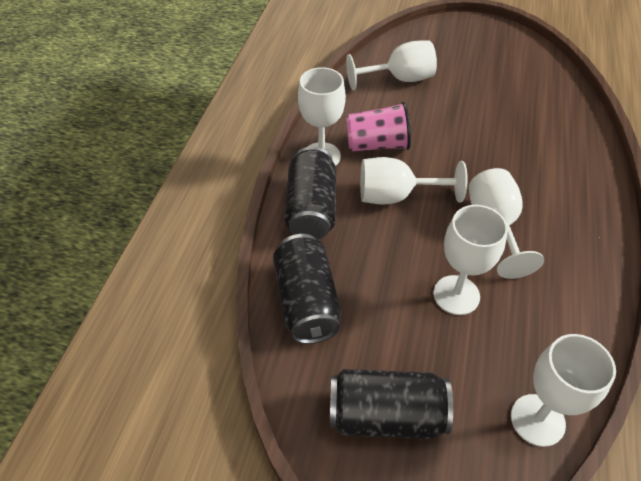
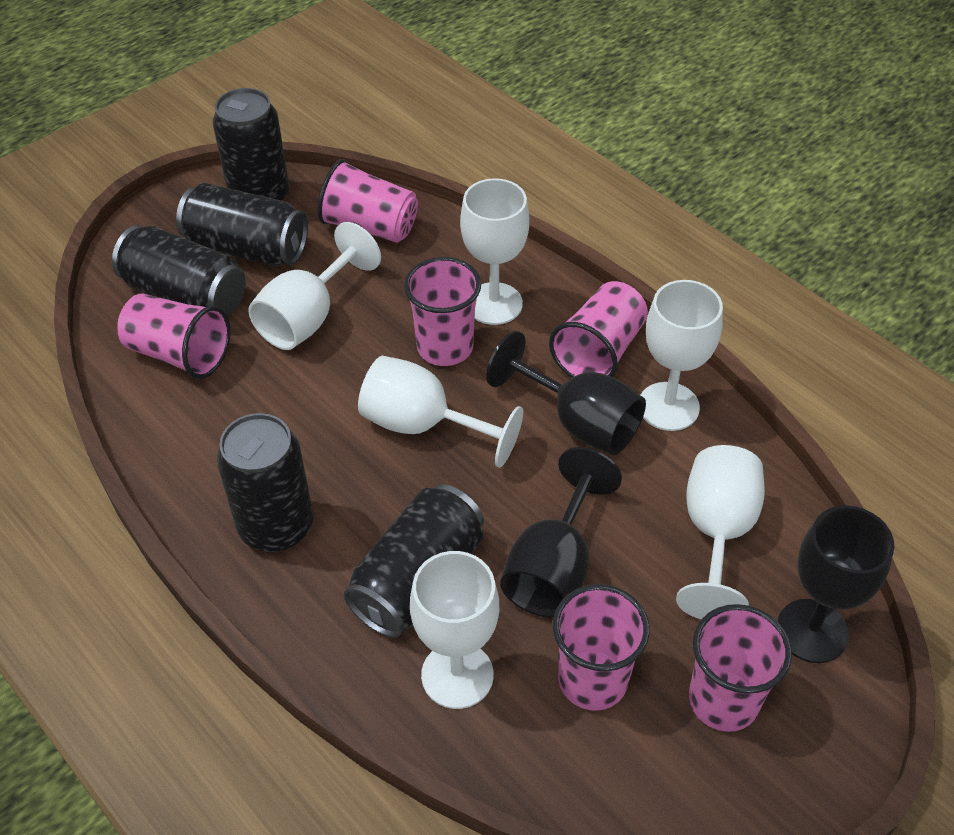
black can: 3 -> 5
black goblet: 0 -> 3
pink cup: 1 -> 6

